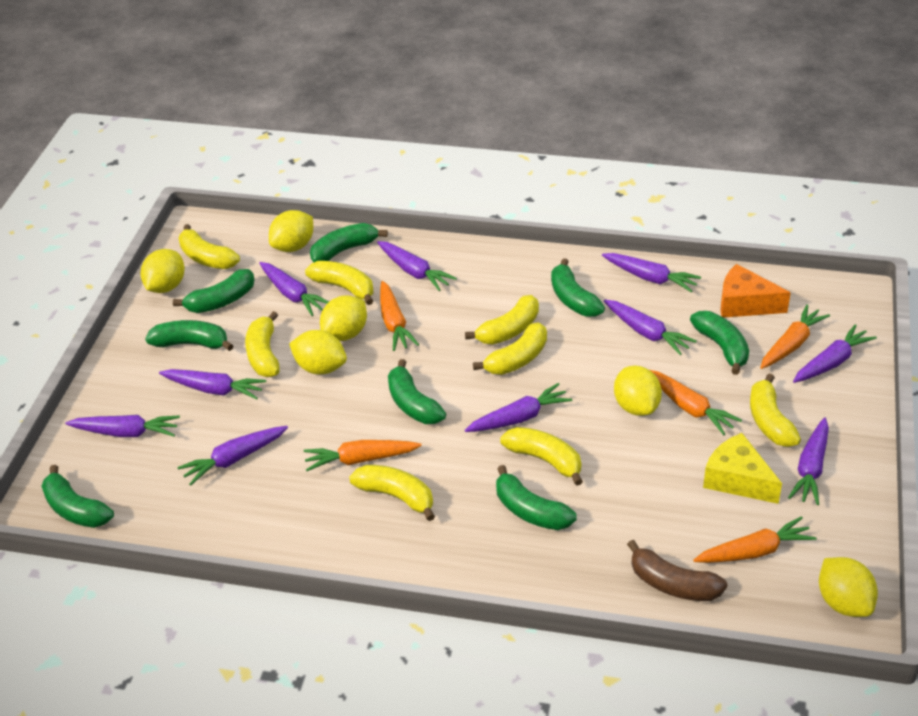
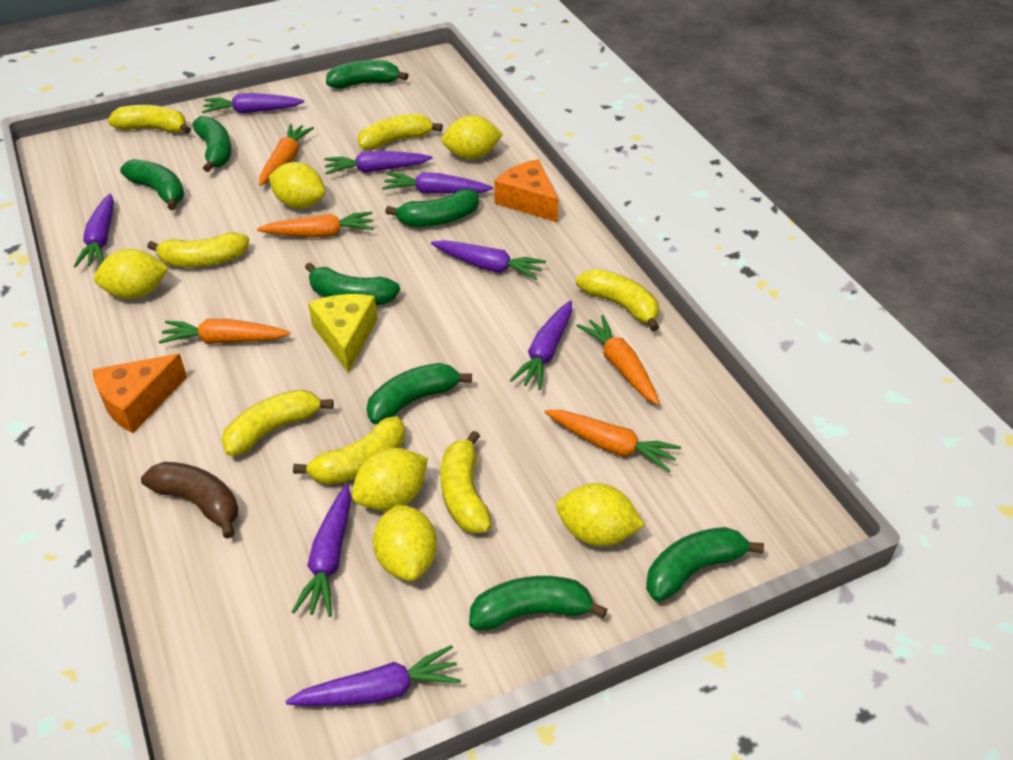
orange cheese: 1 -> 2
purple carrot: 10 -> 8
yellow banana: 8 -> 7

